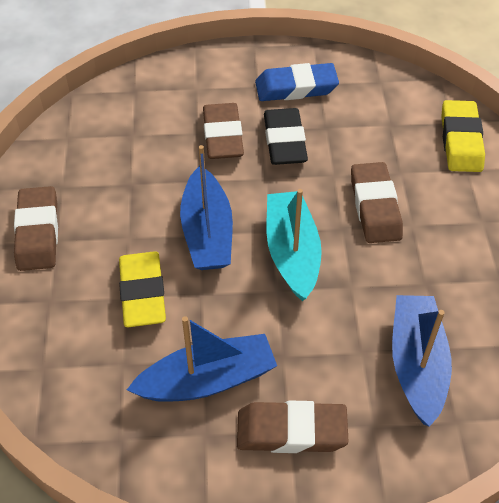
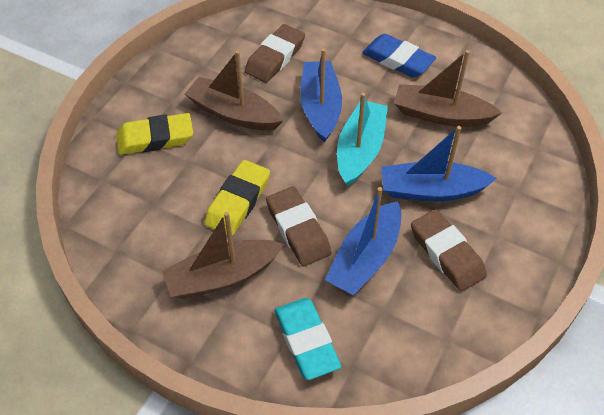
black eraser: 1 -> 0
brown boat: 0 -> 3
brown eraser: 4 -> 3
turquoise eraser: 0 -> 1

